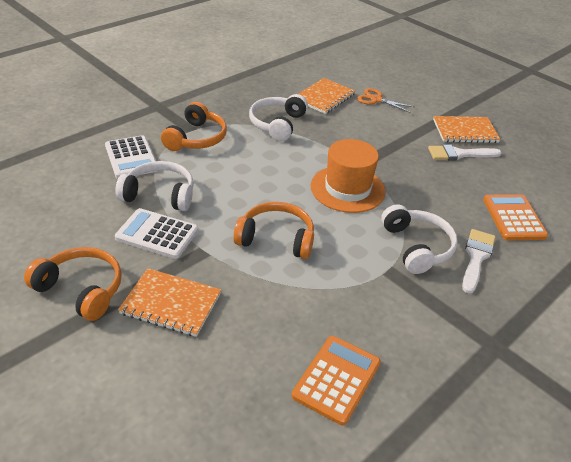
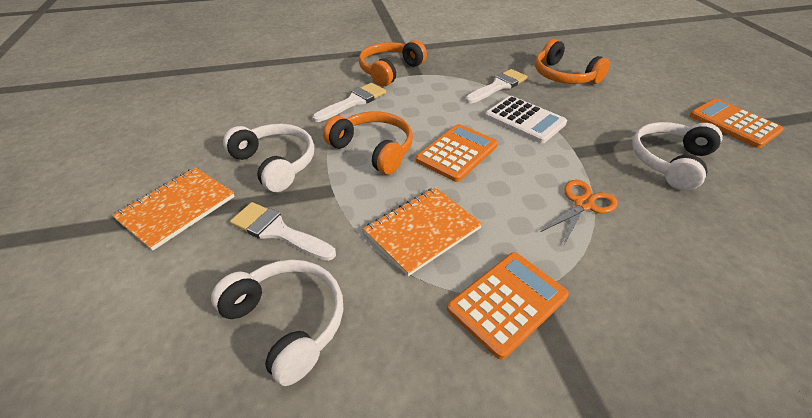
orange calculator: 2 -> 3
orange hat: 1 -> 0
orange notebook: 3 -> 2
white brush: 2 -> 3
white calculator: 2 -> 1

